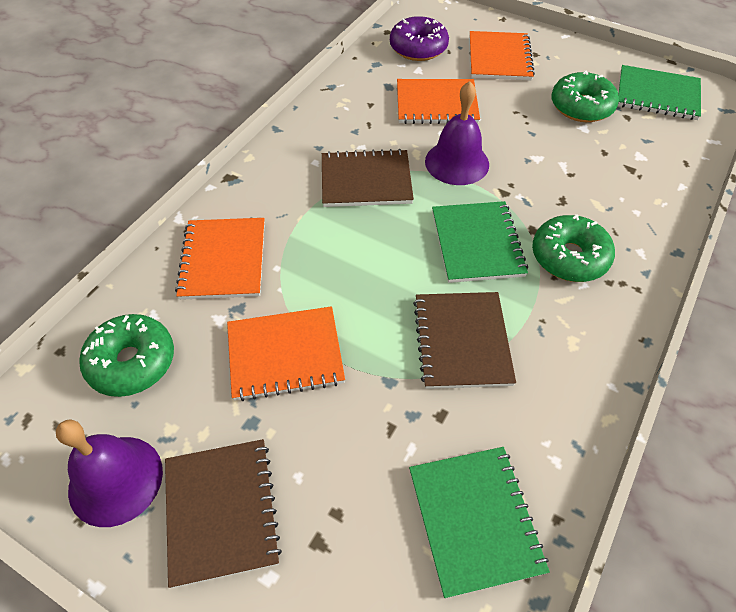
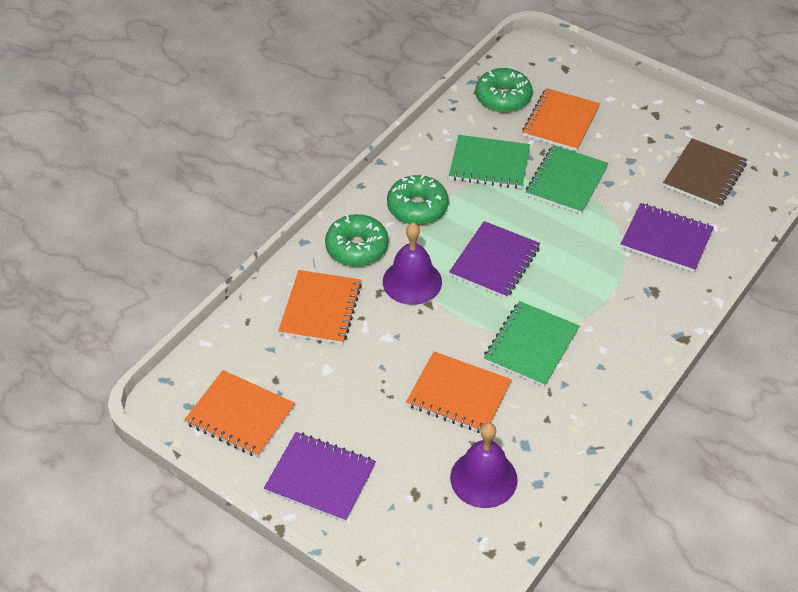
brown notebook: 3 -> 1
purple donut: 1 -> 0
purple notebook: 0 -> 3

